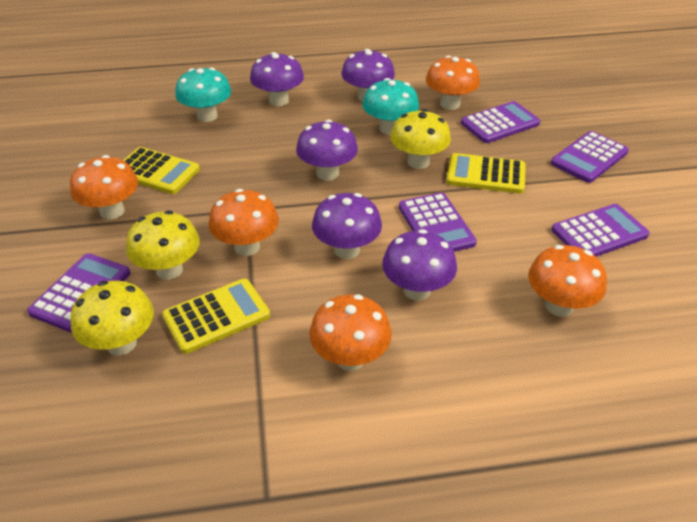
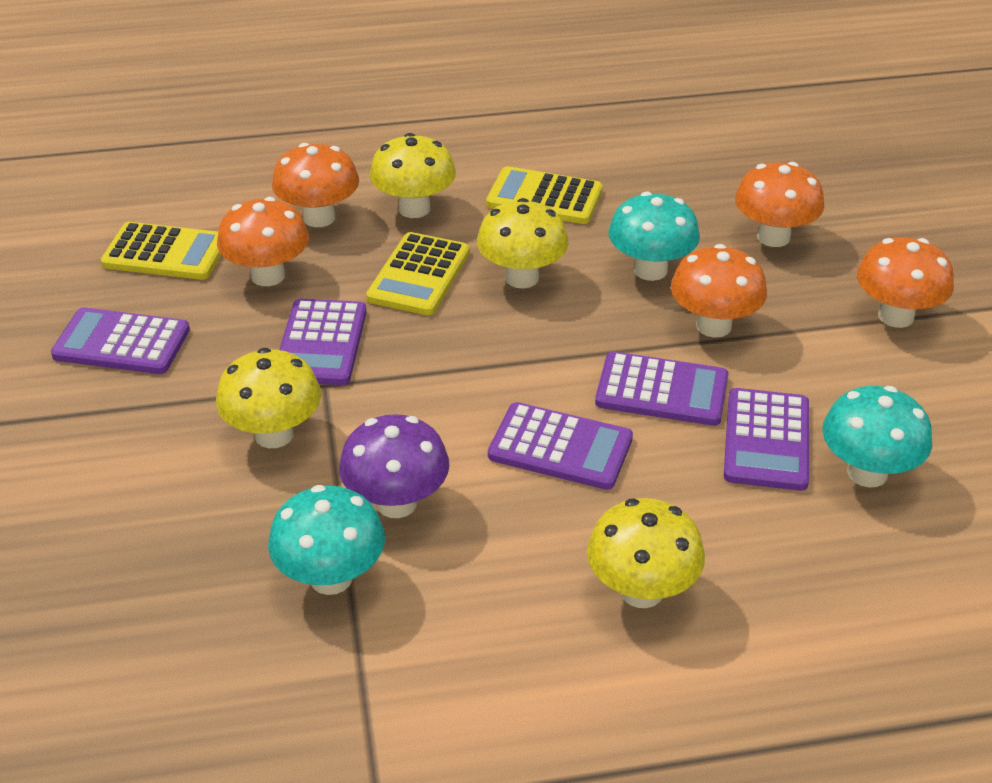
purple mushroom: 5 -> 1
turquoise mushroom: 2 -> 3
yellow mushroom: 3 -> 4

